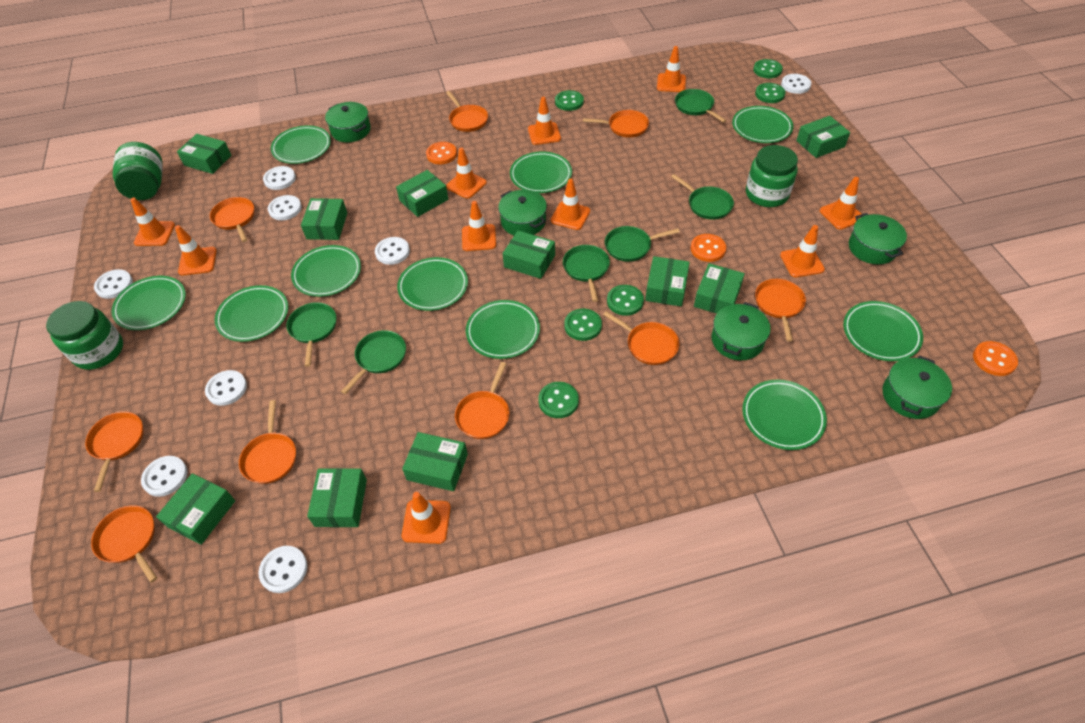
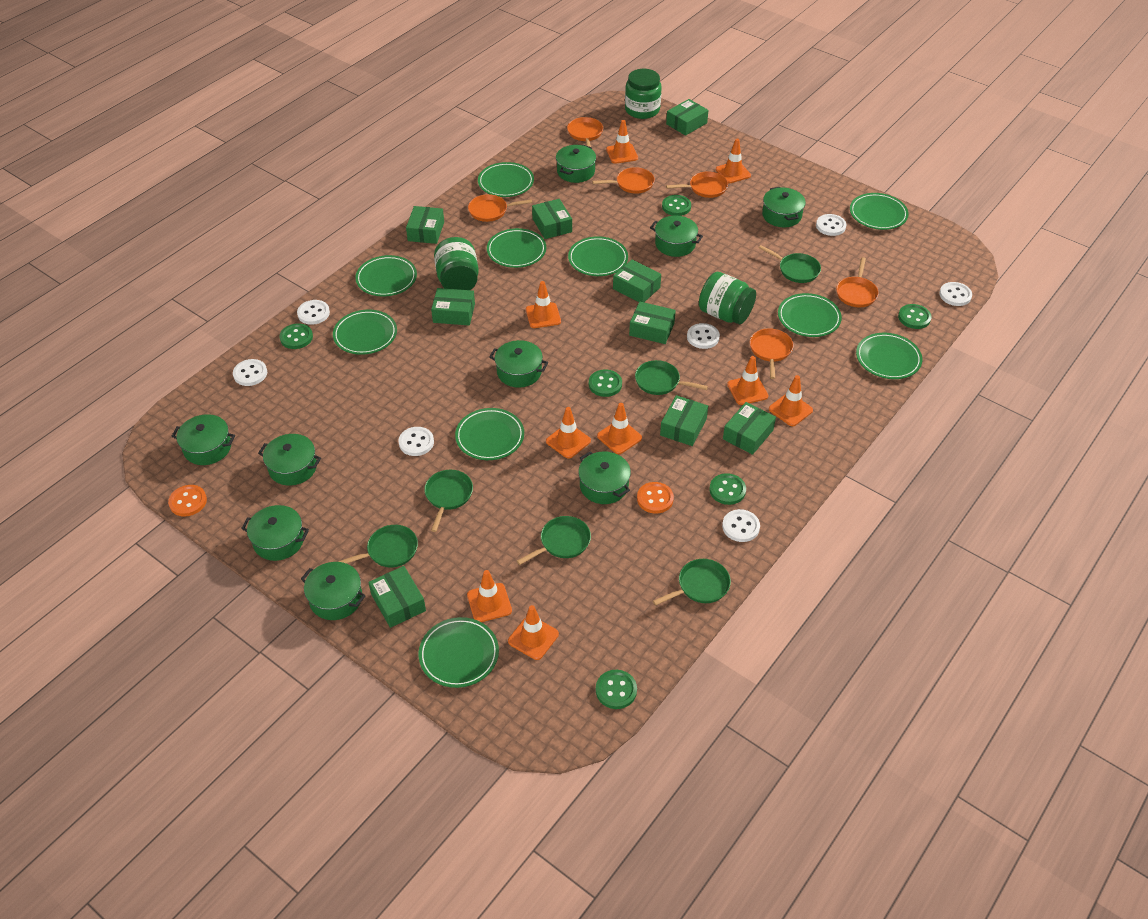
green box: 10 -> 9
green pot: 5 -> 9
orange button: 3 -> 2
orange pan: 9 -> 6
orange traffic cone: 10 -> 9
white button: 8 -> 7

